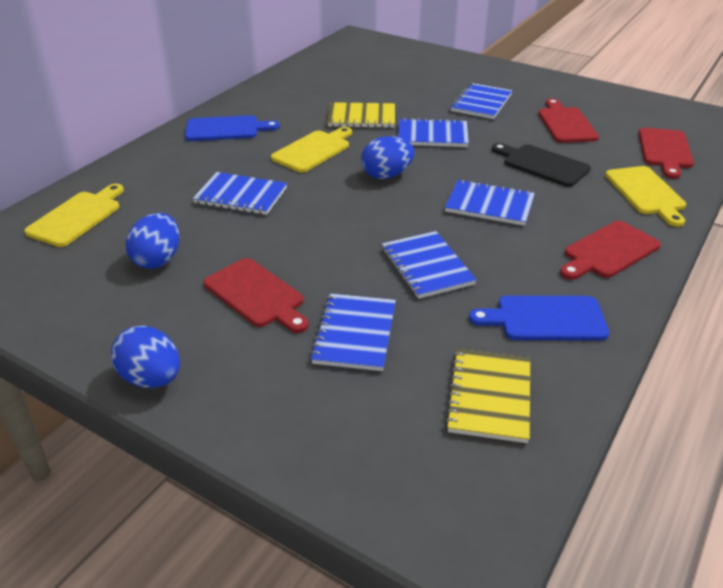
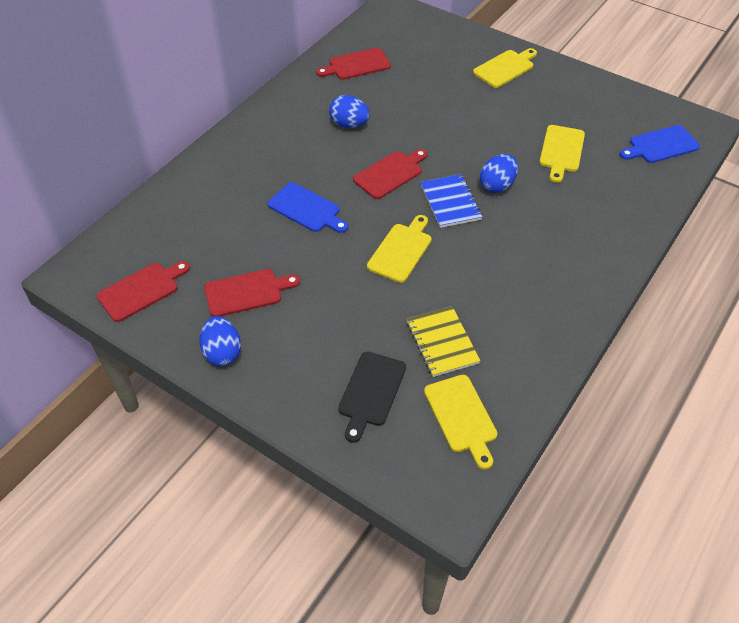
blue notebook: 6 -> 1
yellow cutting board: 3 -> 4
yellow notebook: 2 -> 1

